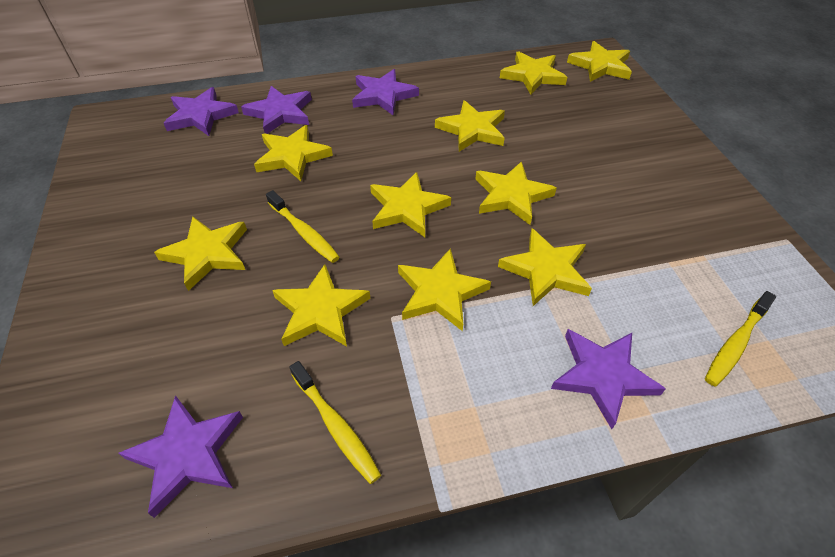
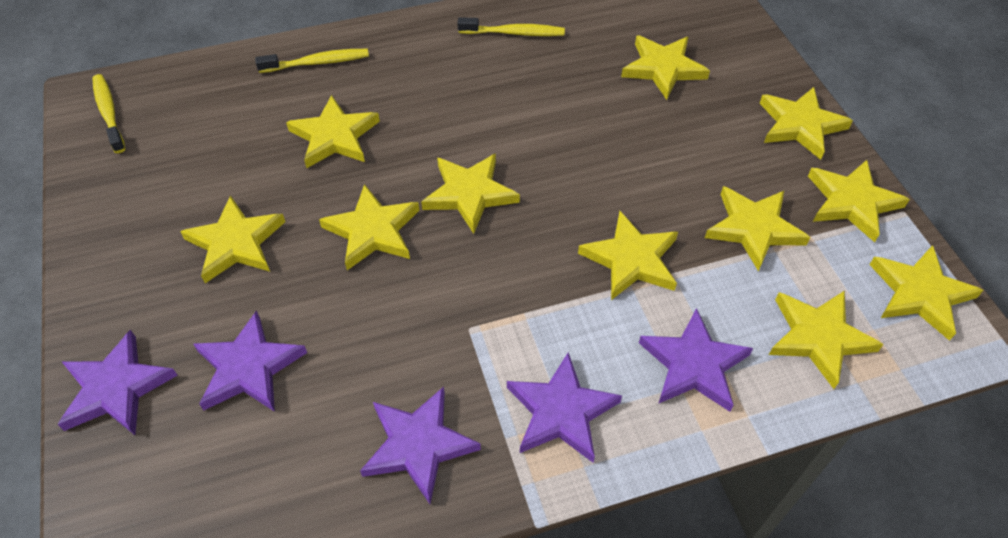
yellow star: 10 -> 11

